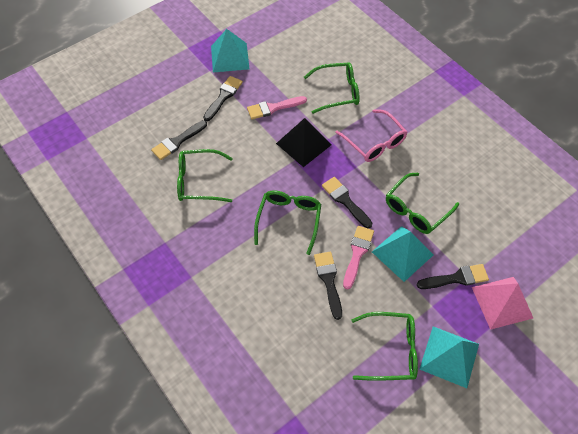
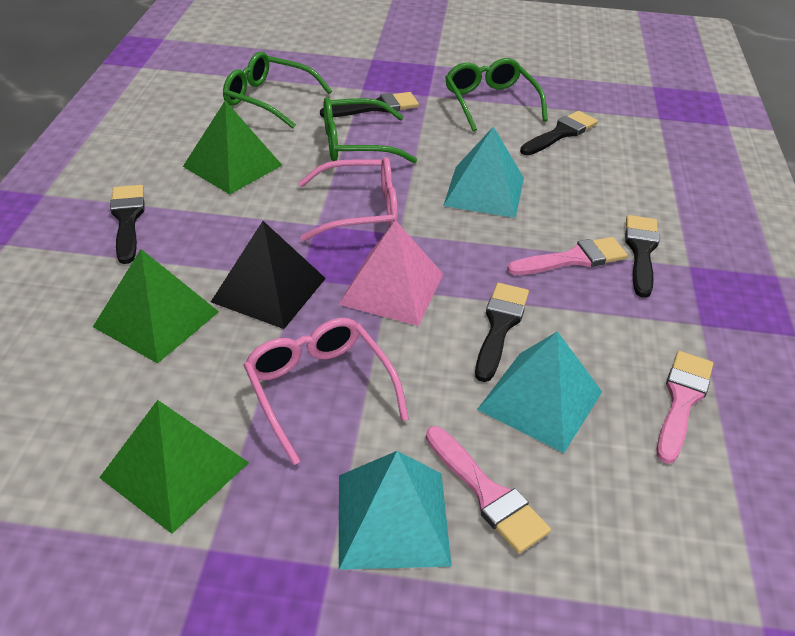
green glasses: 5 -> 3
green pyramid: 0 -> 3
pink brush: 2 -> 3
pink glasses: 1 -> 2

